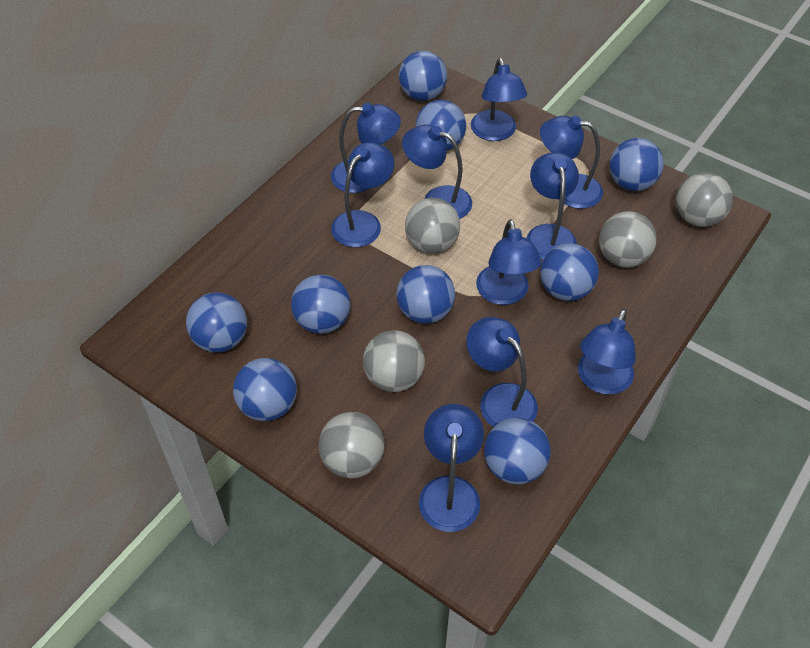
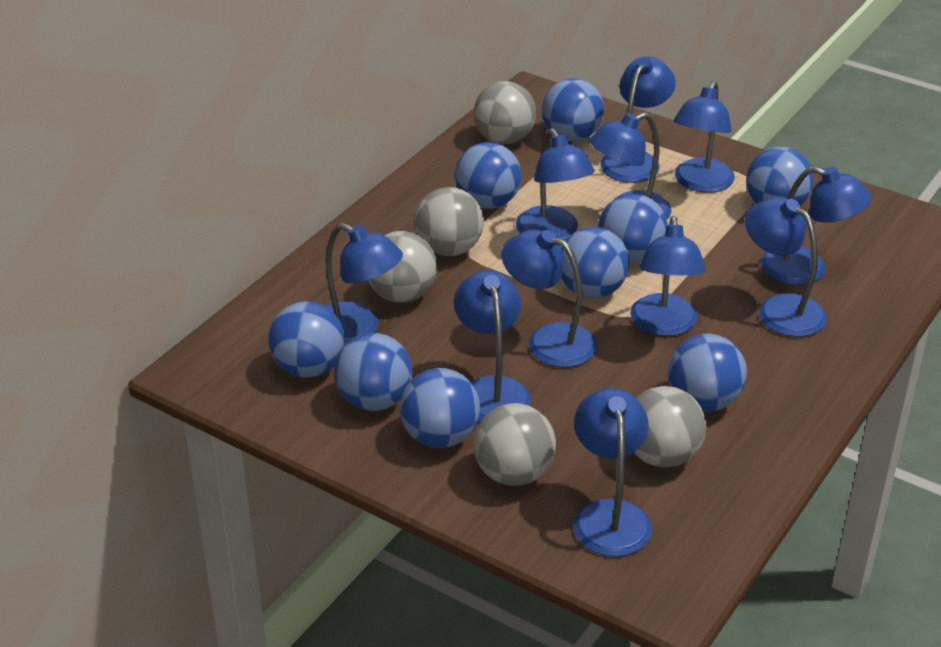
blue lamp: 10 -> 11

